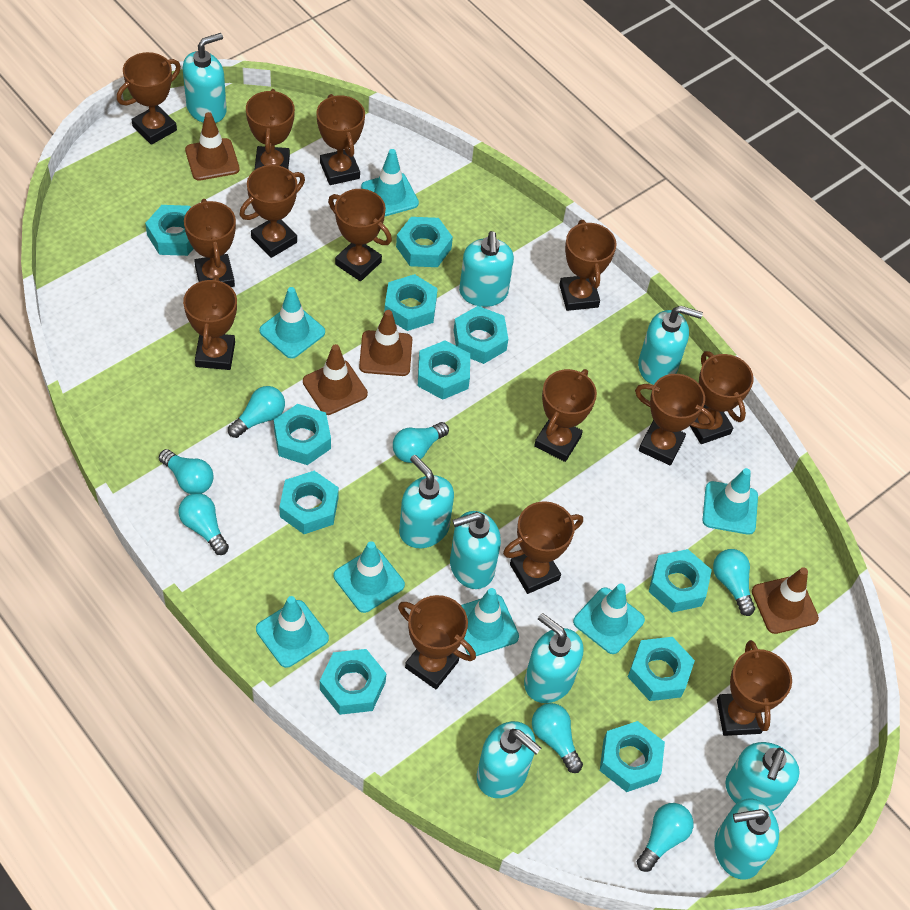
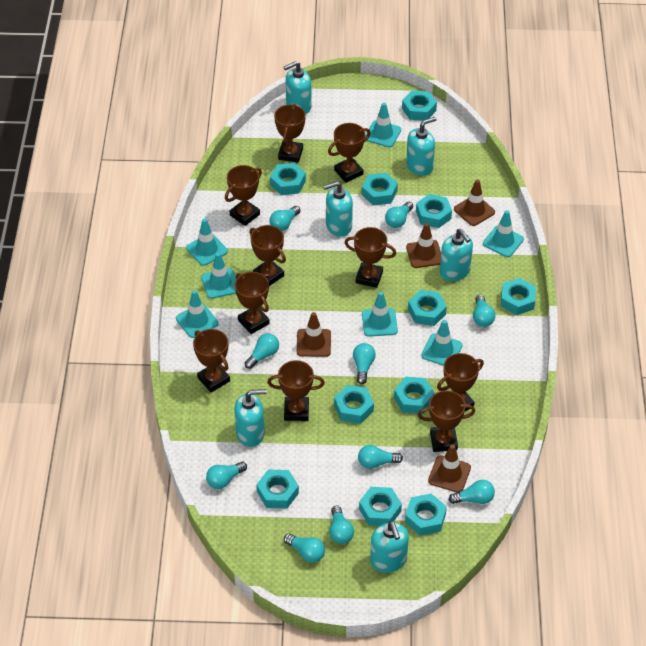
brown trophy: 14 -> 10
turquoise light bulb: 7 -> 10
turquoise soap dispenser: 9 -> 6

